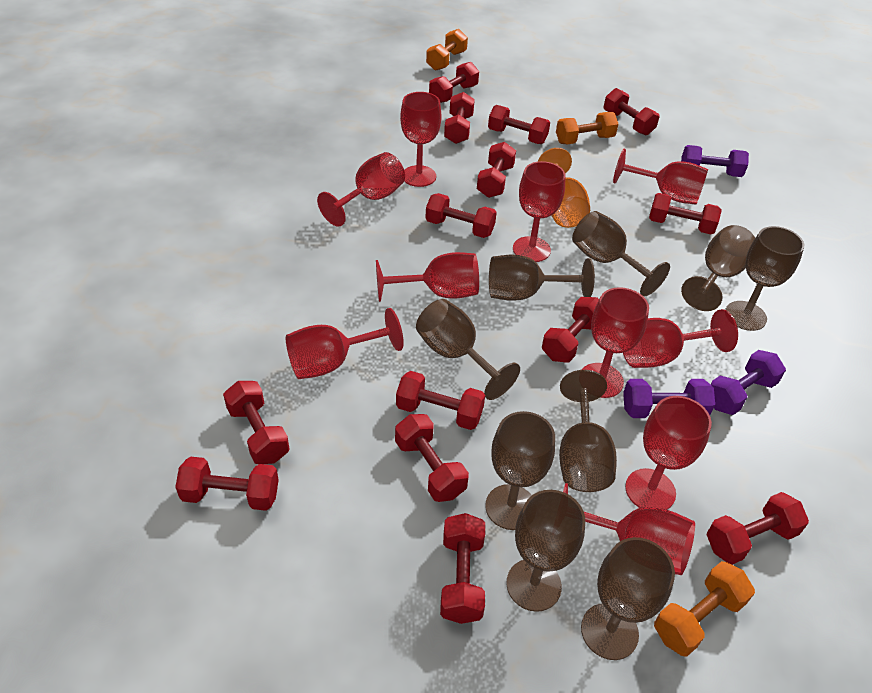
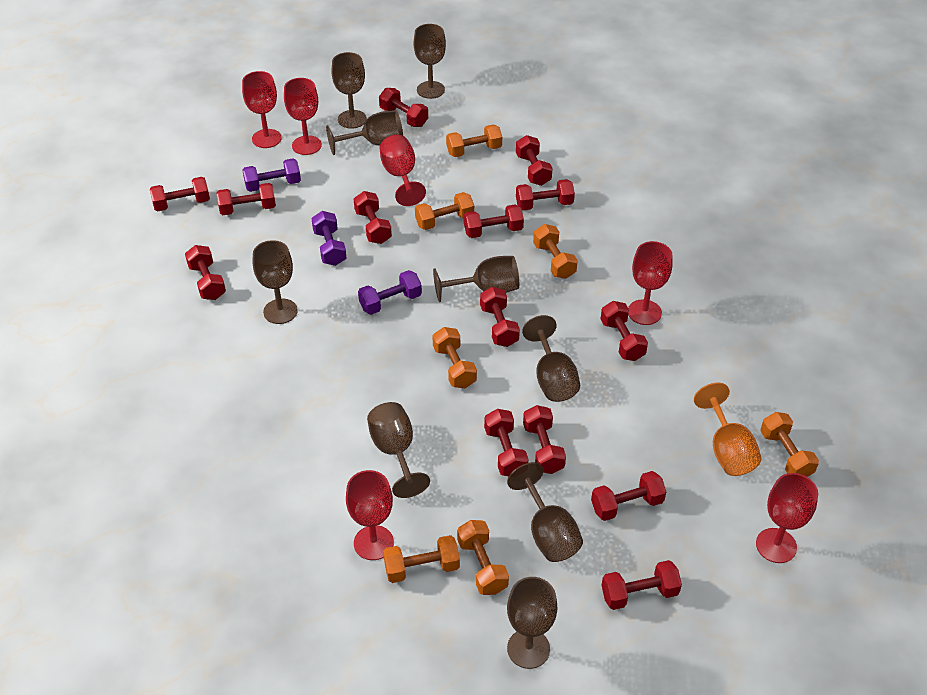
orange dumbbell: 3 -> 7
red goblet: 10 -> 6

